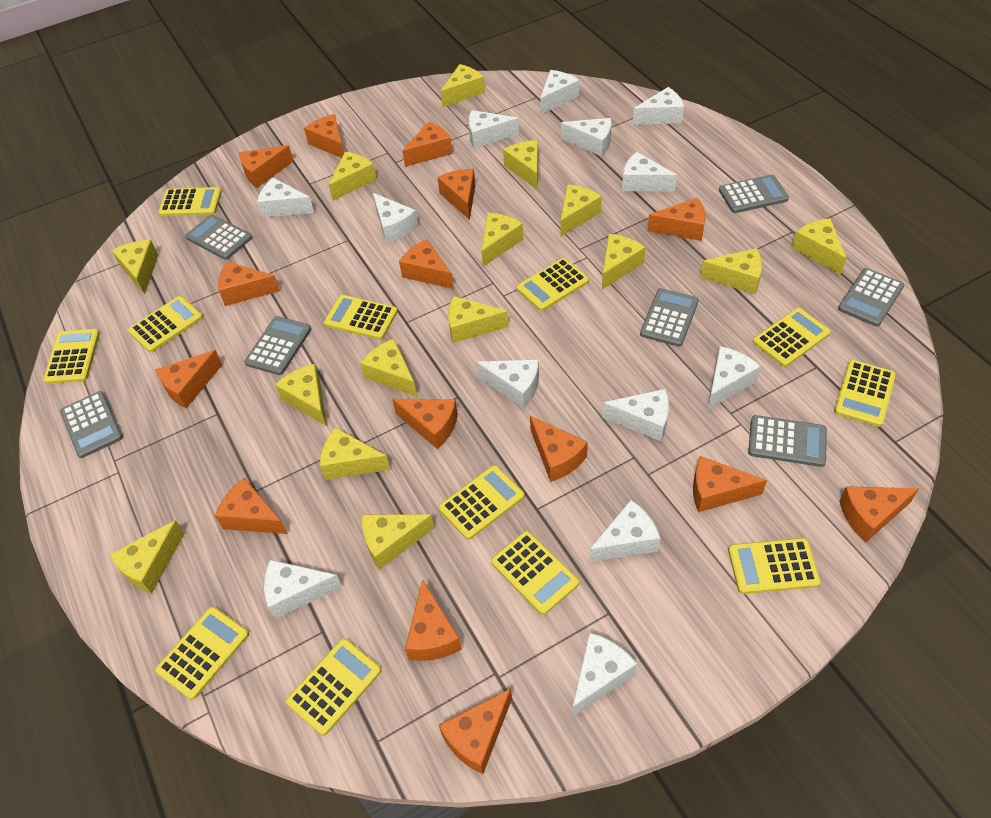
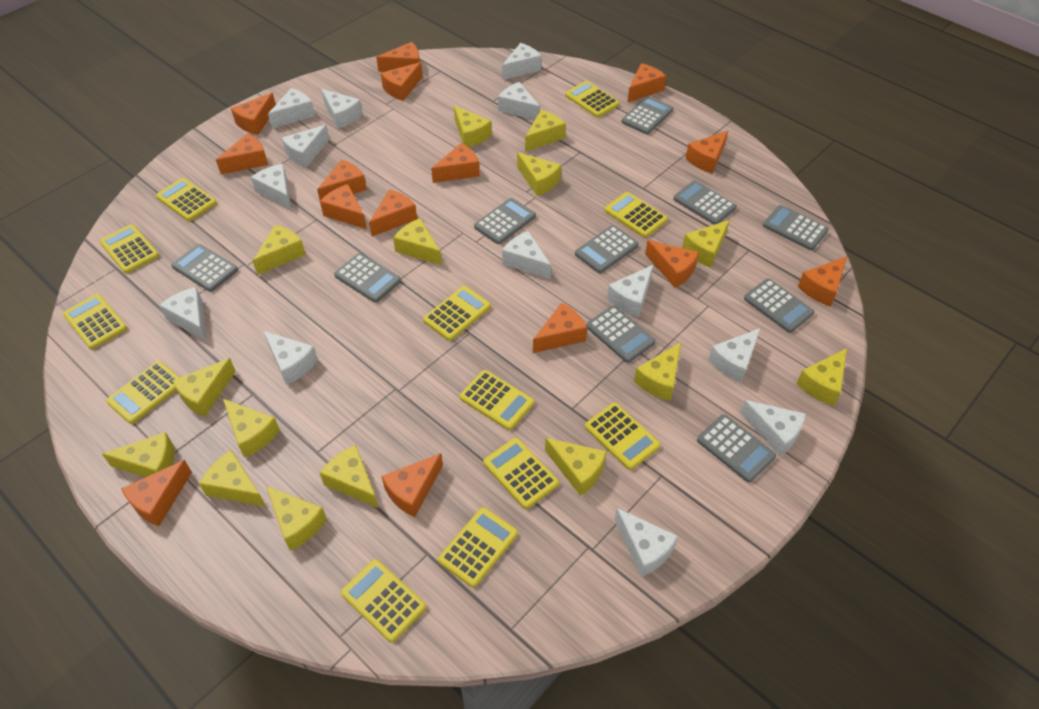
grey calculator: 7 -> 10

